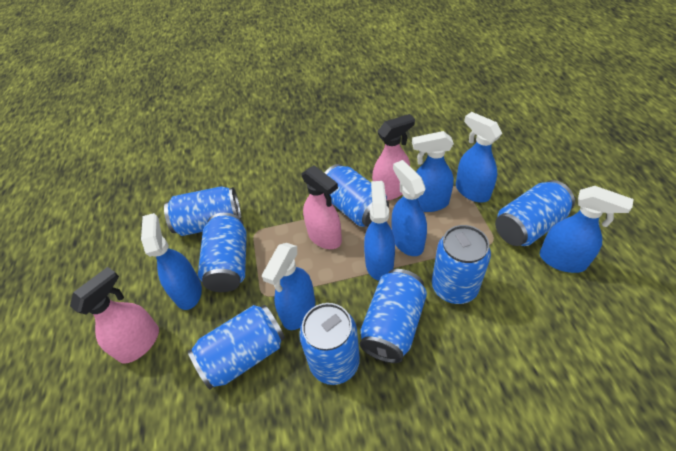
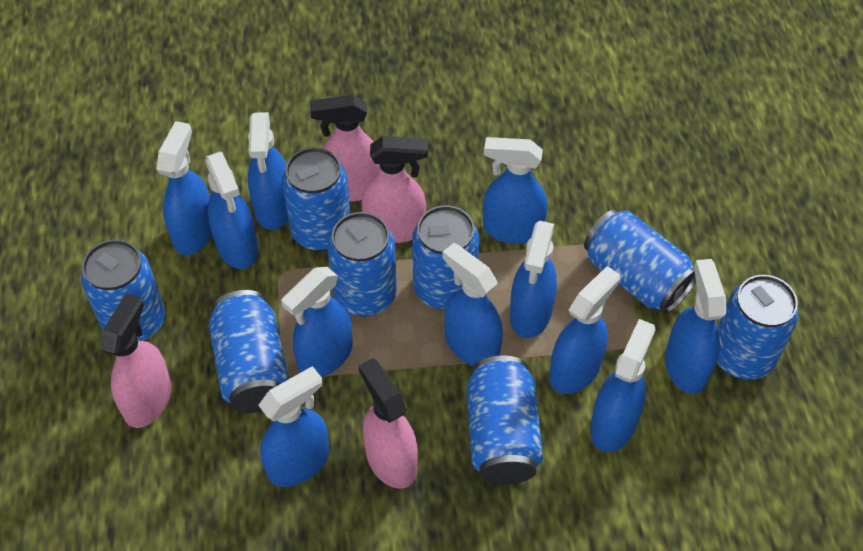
blue spray bottle: 7 -> 11
pink spray bottle: 3 -> 4

